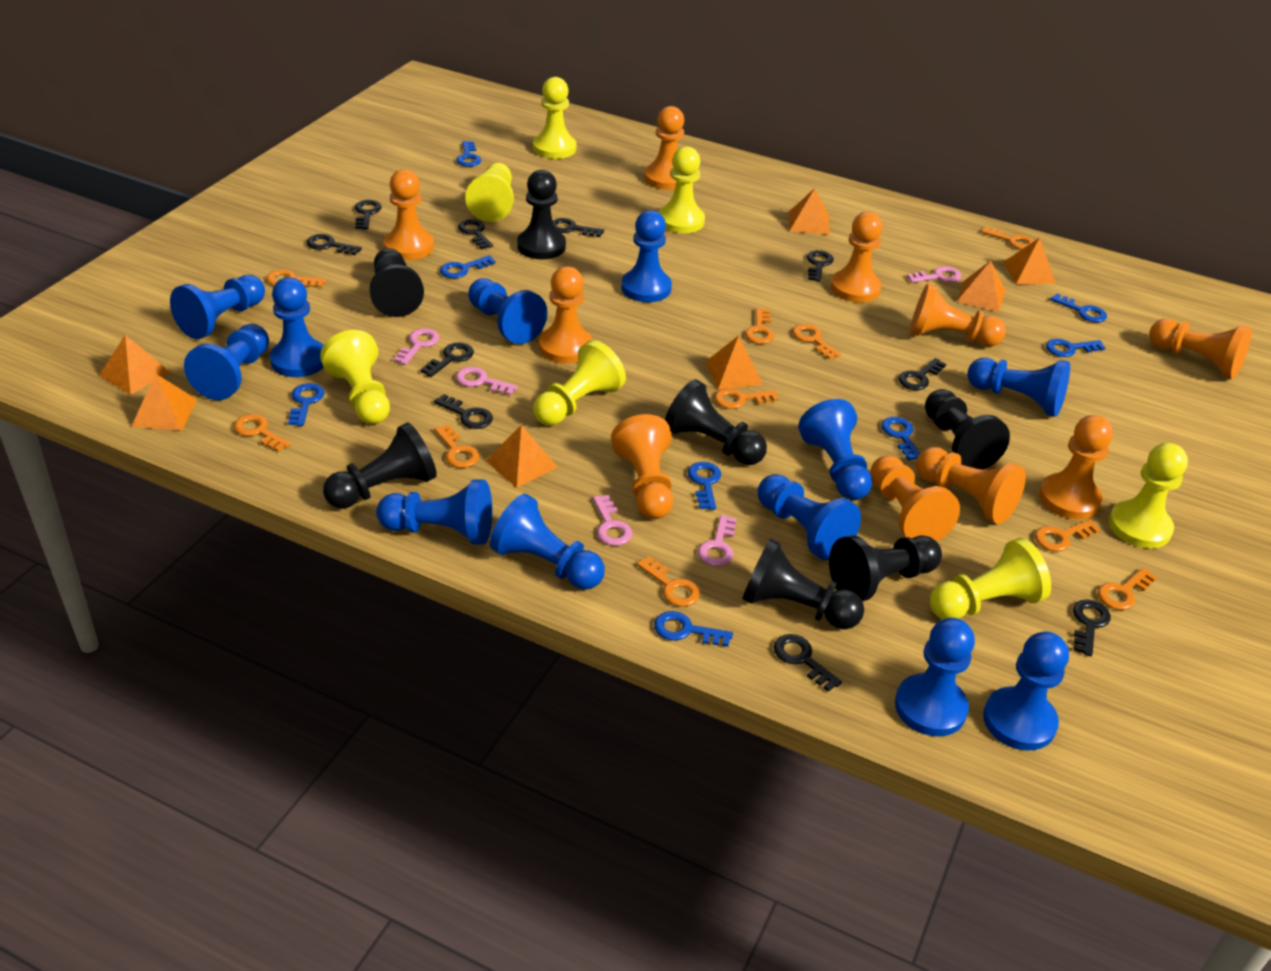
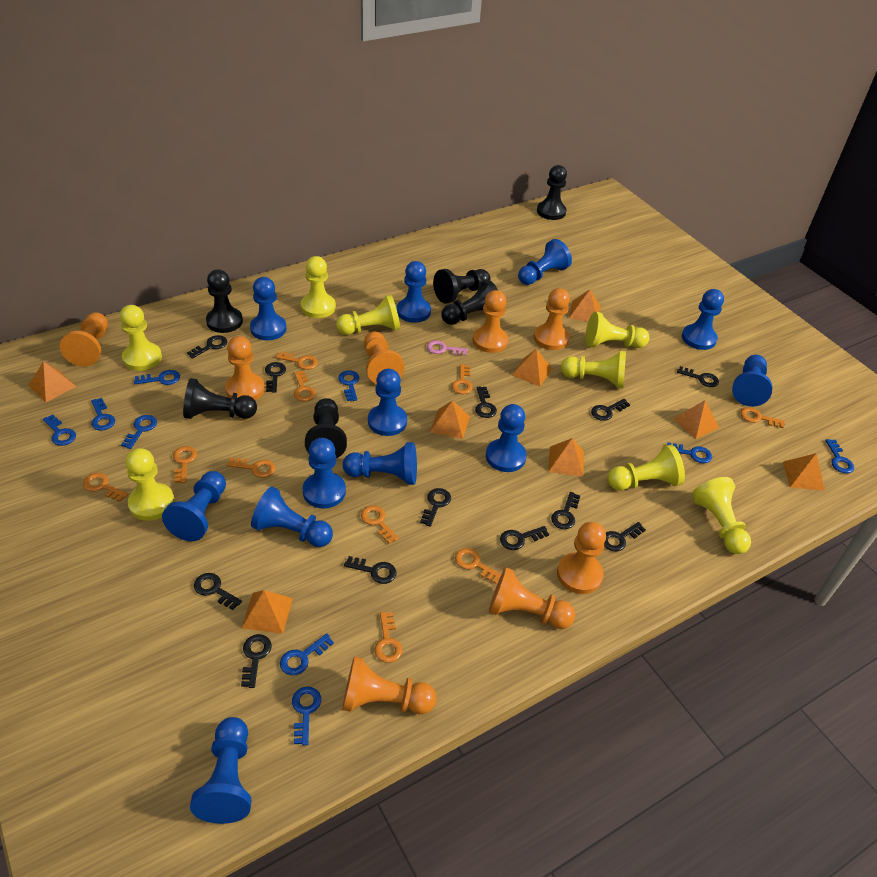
black key: 10 -> 12
black pawn: 7 -> 6
blue key: 8 -> 9
orange pawn: 10 -> 8
orange pyramid: 7 -> 8
pink key: 5 -> 1
yellow pawn: 7 -> 8

